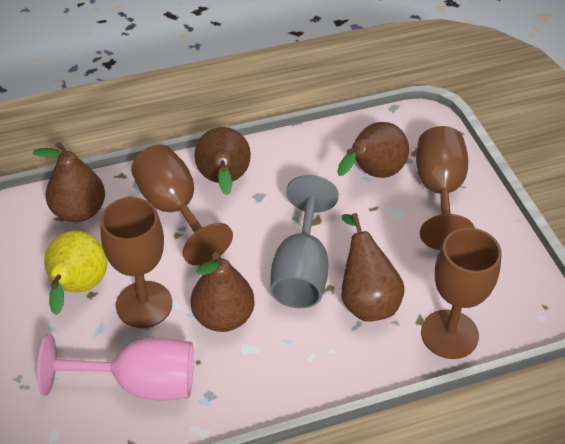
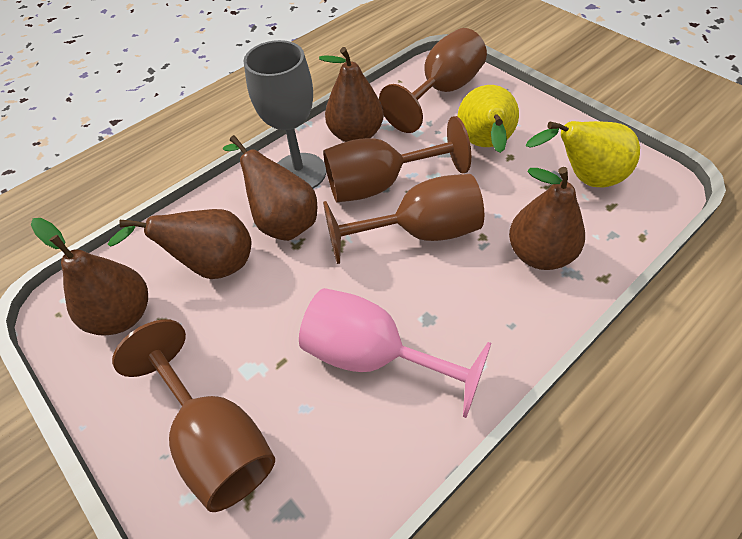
yellow pear: 1 -> 2

